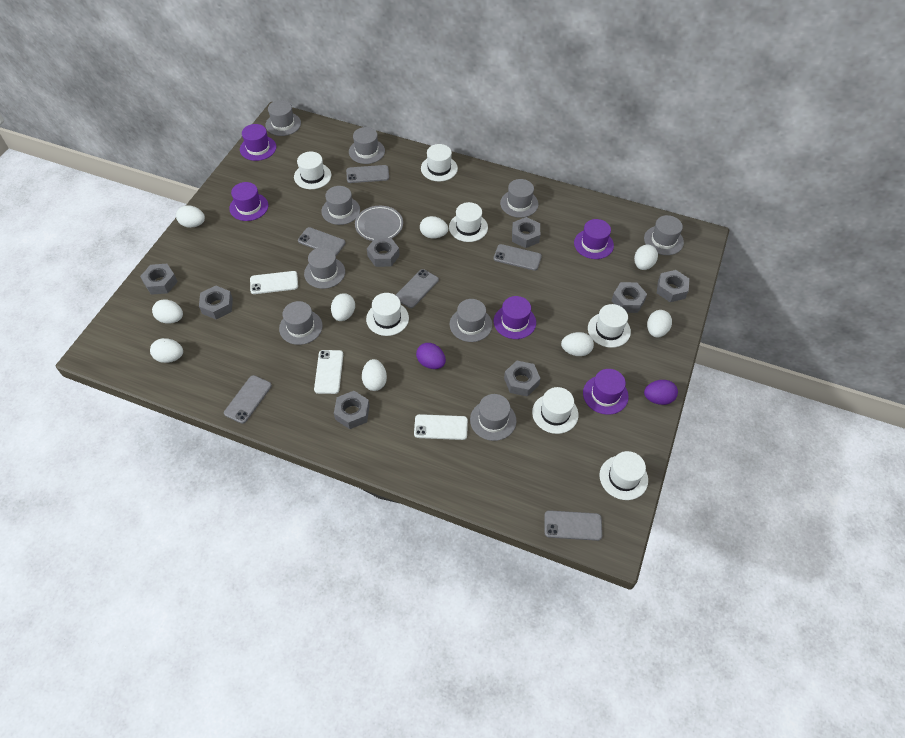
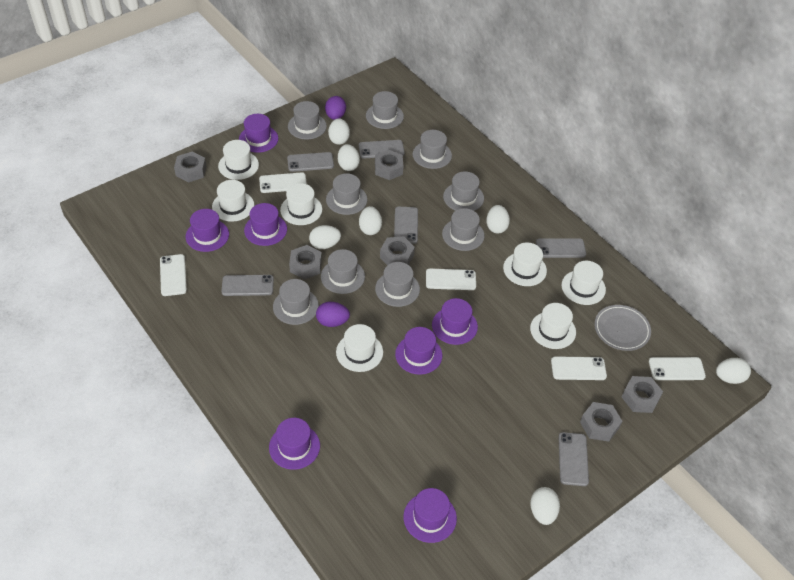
grey nut: 8 -> 6
purple hat: 5 -> 7
white egg: 9 -> 7
white phone: 3 -> 5

